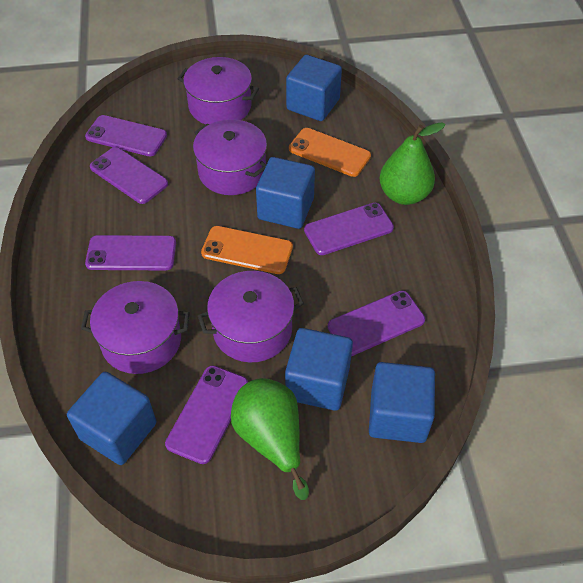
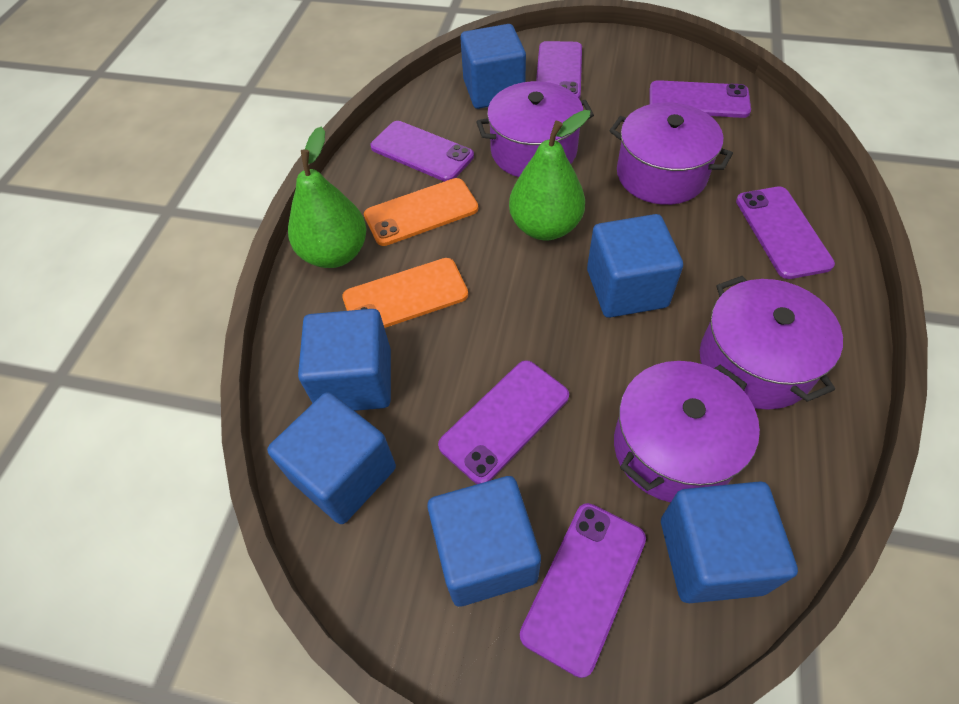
blue cube: 5 -> 6

